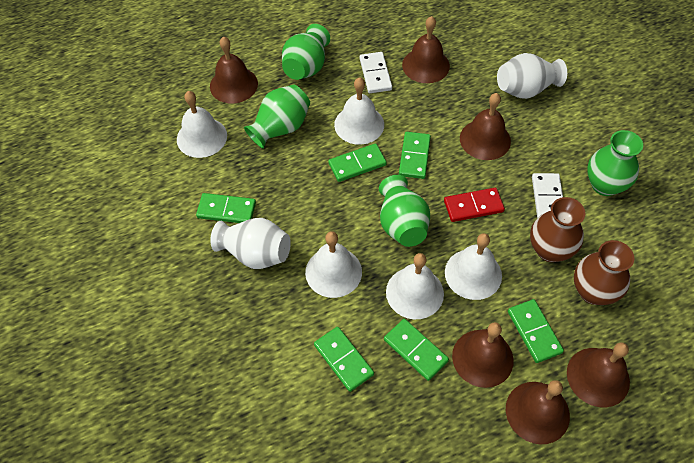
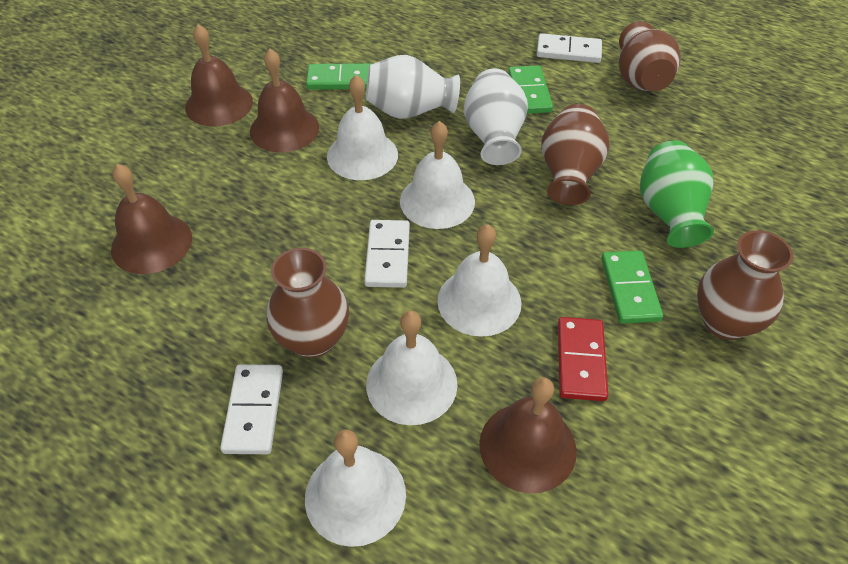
brown bell: 6 -> 4
brown vase: 2 -> 4
green domino: 6 -> 3
green vase: 4 -> 1
white domino: 2 -> 3

